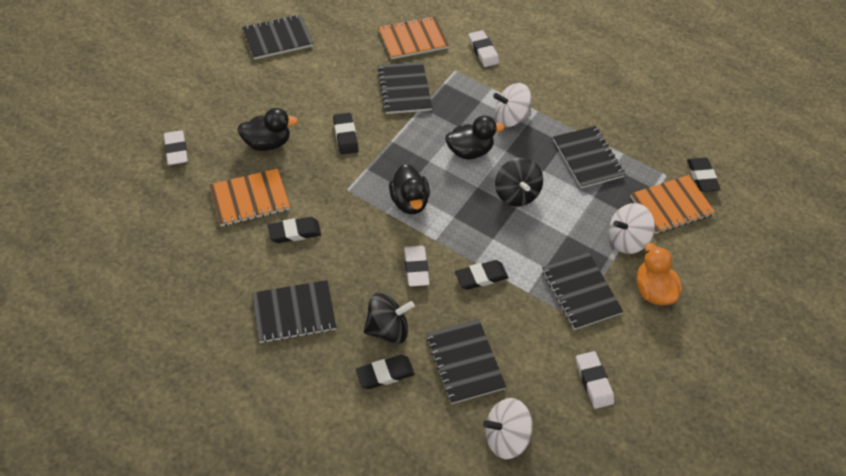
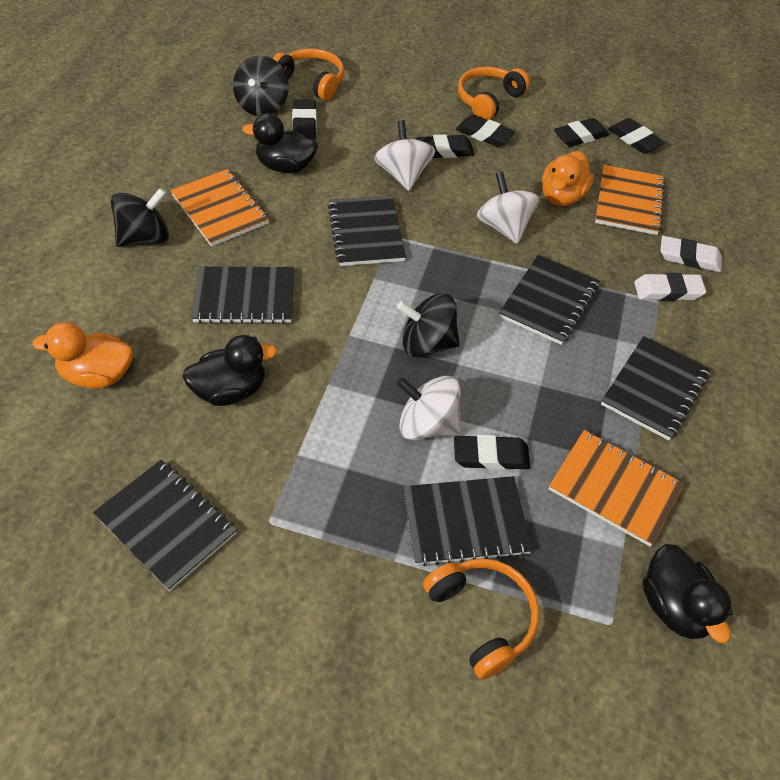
black eraser: 5 -> 6
black spinning top: 2 -> 3
orange duck: 1 -> 2
orange headphones: 0 -> 3
white eraser: 4 -> 2

